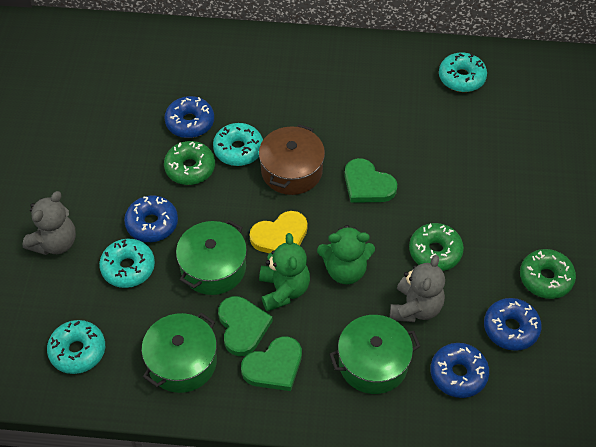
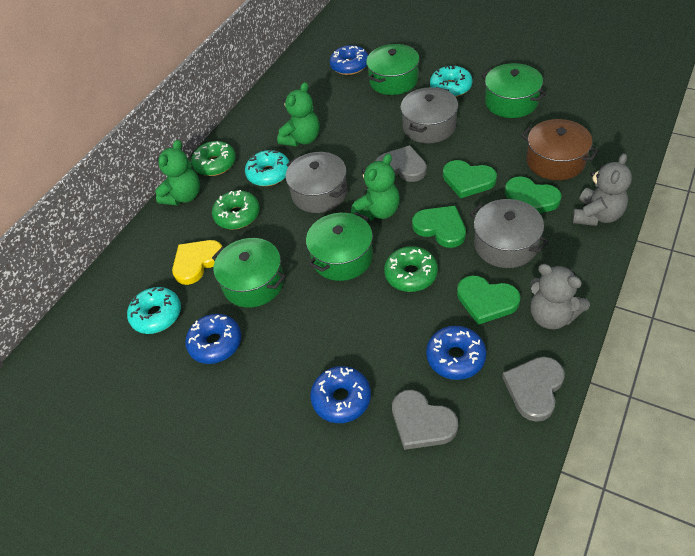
green heart: 3 -> 4
green pot: 3 -> 4
green teddy bear: 2 -> 3
grey heart: 0 -> 3
grey pot: 0 -> 3
turquoise donut: 4 -> 3

